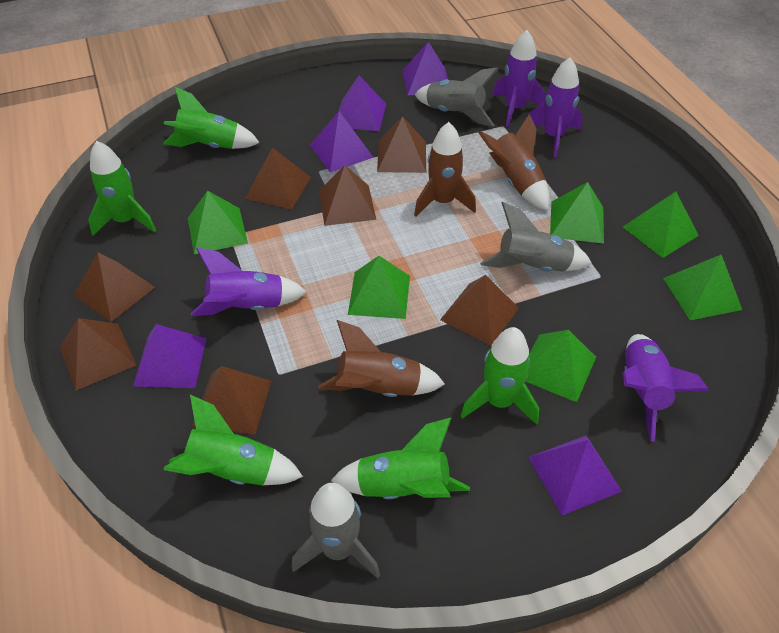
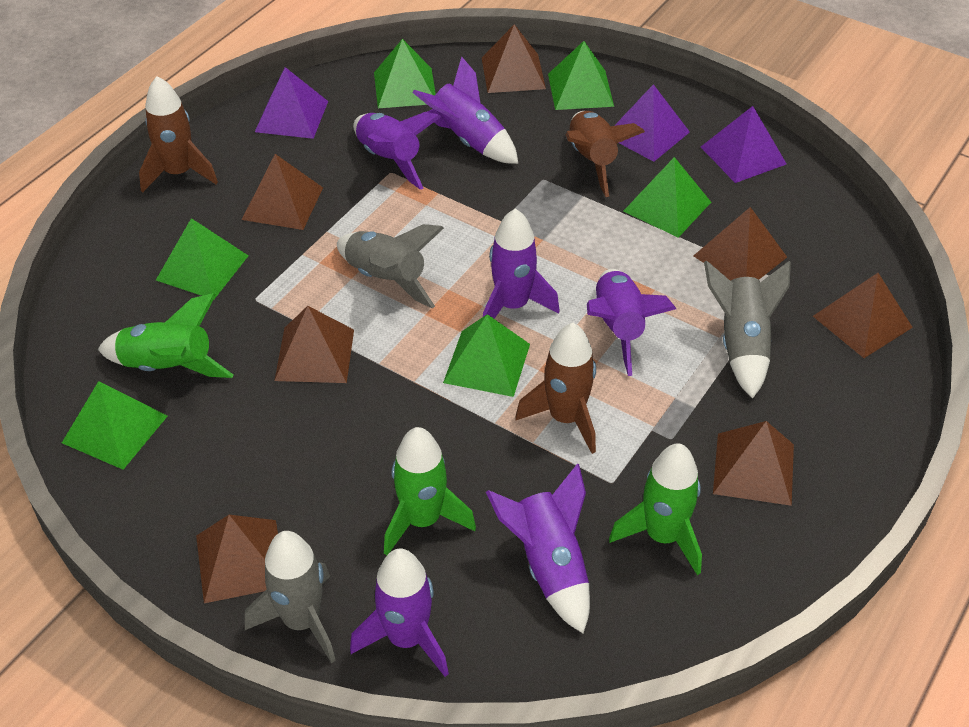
green rocket: 5 -> 3
purple pyramid: 5 -> 3
purple rocket: 4 -> 6

